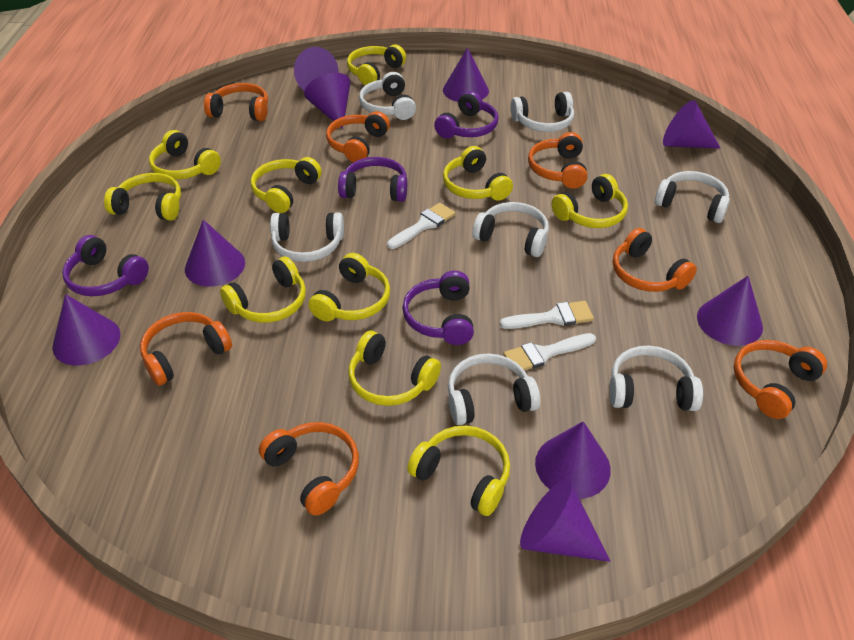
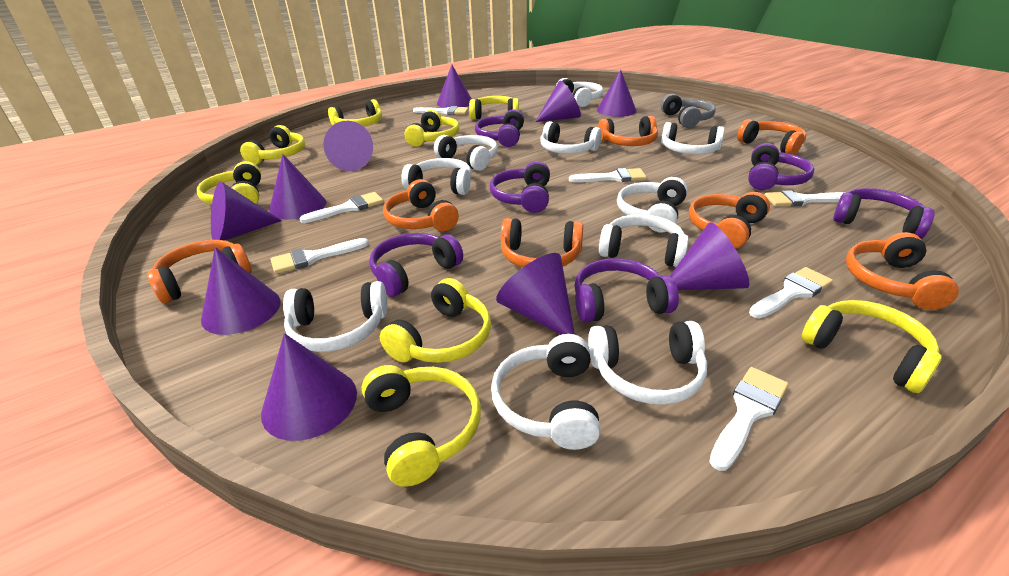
grey headphones: 0 -> 1
purple cone: 9 -> 10
purple headphones: 4 -> 6
white brush: 3 -> 7
white headphones: 7 -> 10
yellow headphones: 10 -> 8

